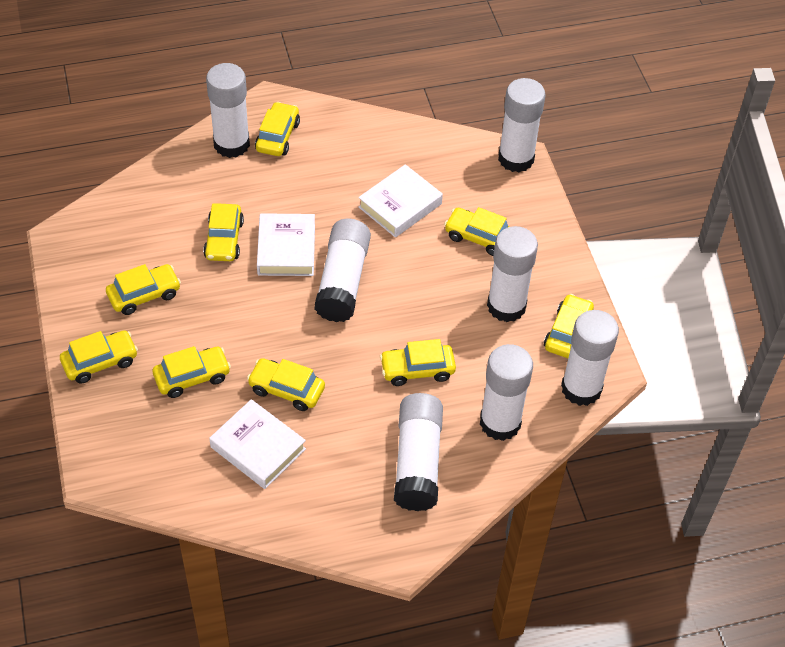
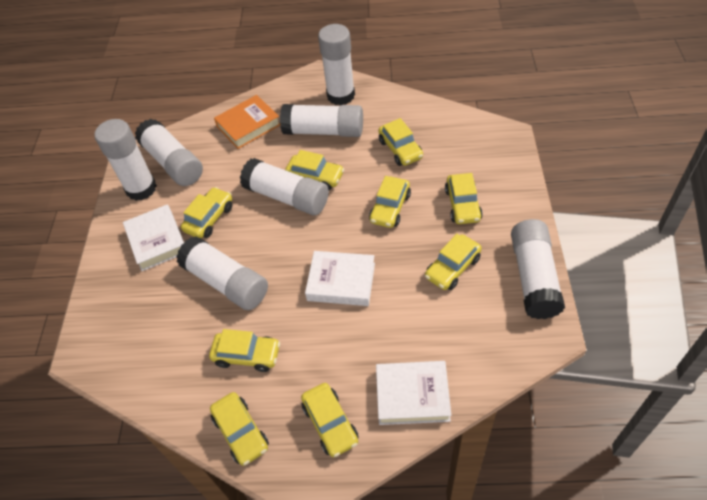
orange book: 0 -> 1

